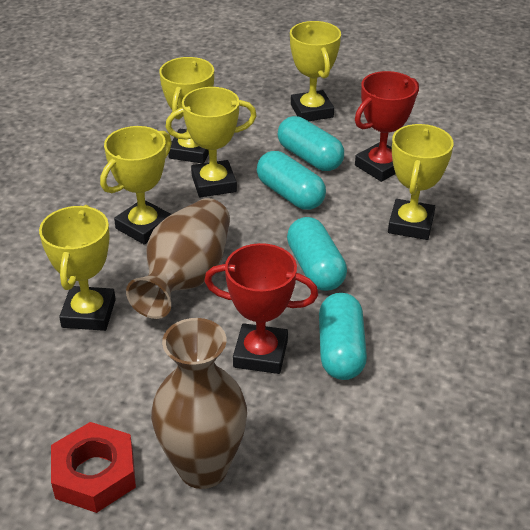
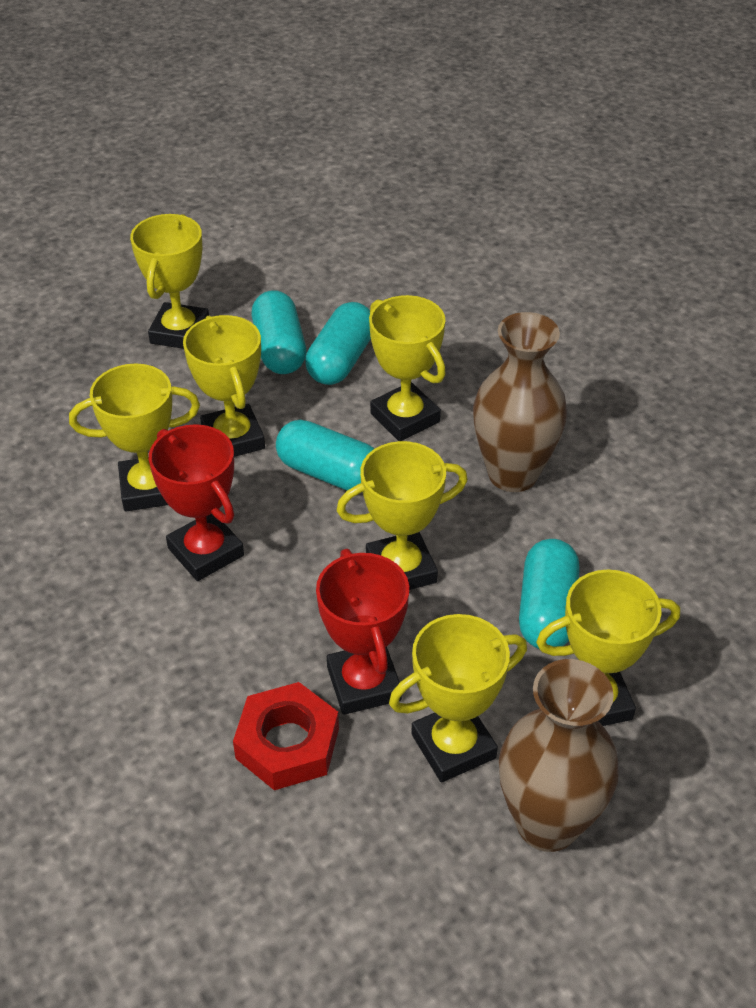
yellow trophy: 6 -> 7

